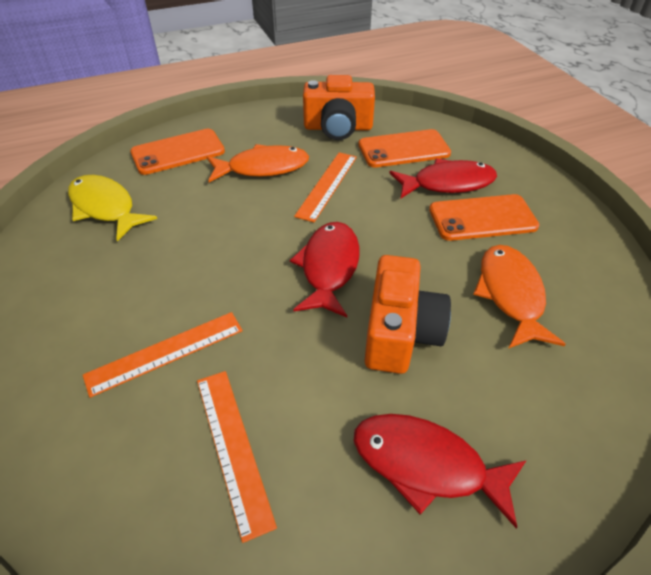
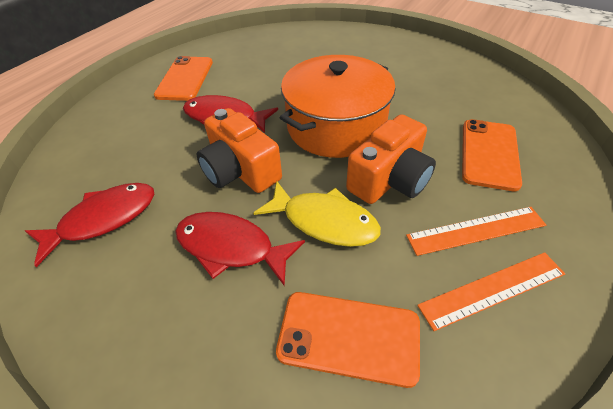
orange fish: 2 -> 0
orange pot: 0 -> 1
orange ruler: 3 -> 2

